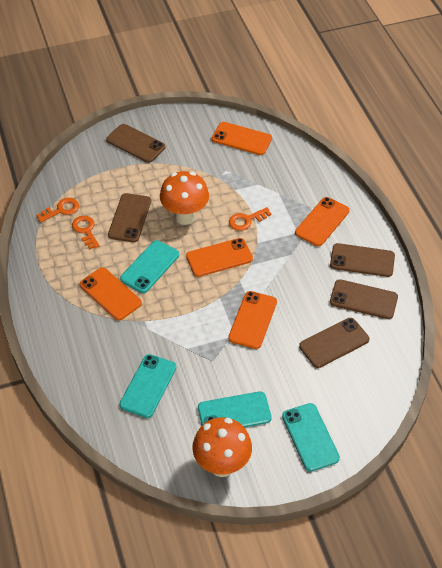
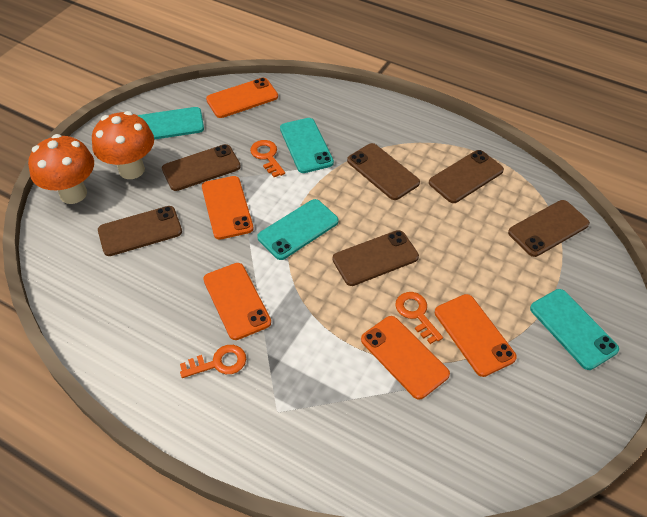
brown phone: 5 -> 6

